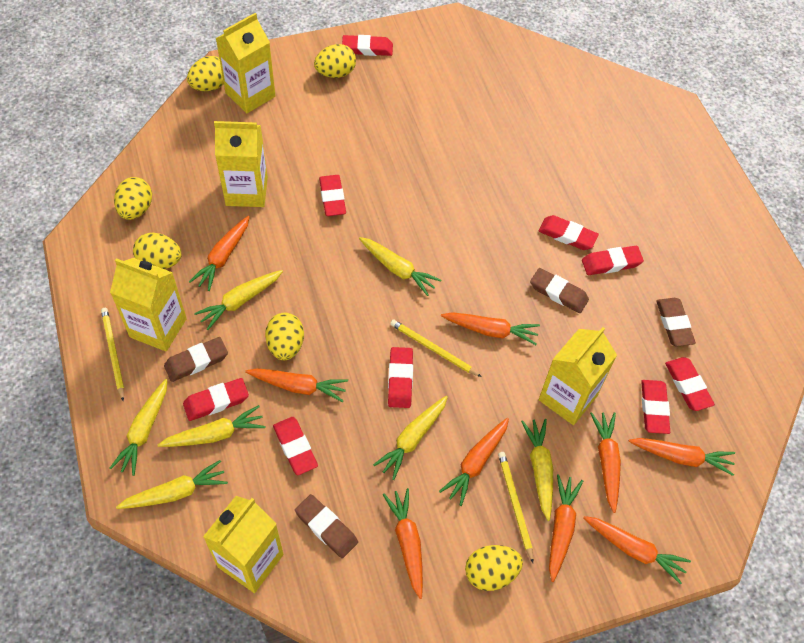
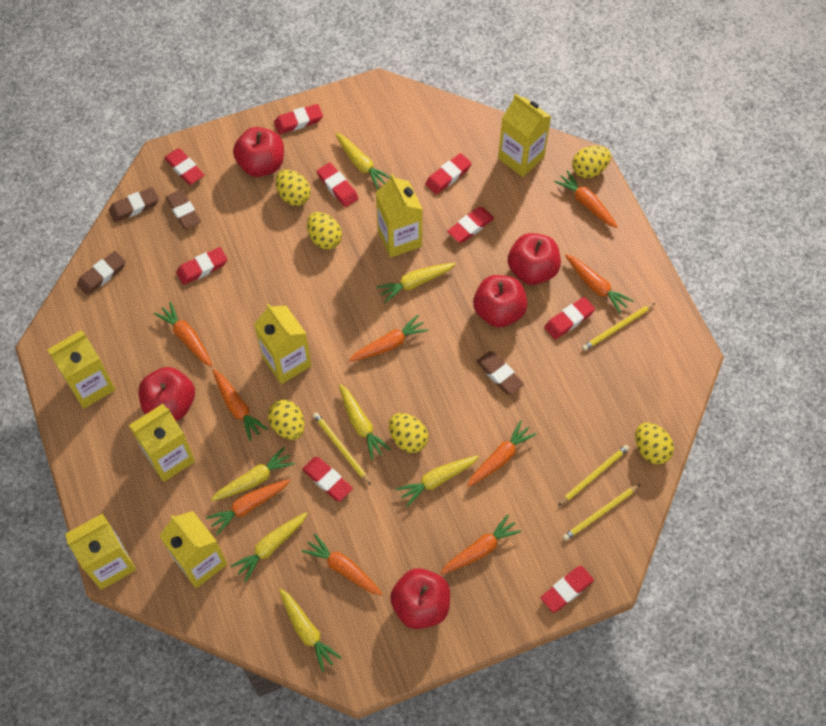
red apple: 0 -> 5
yellow carton: 5 -> 7
yellow pencil: 3 -> 4

